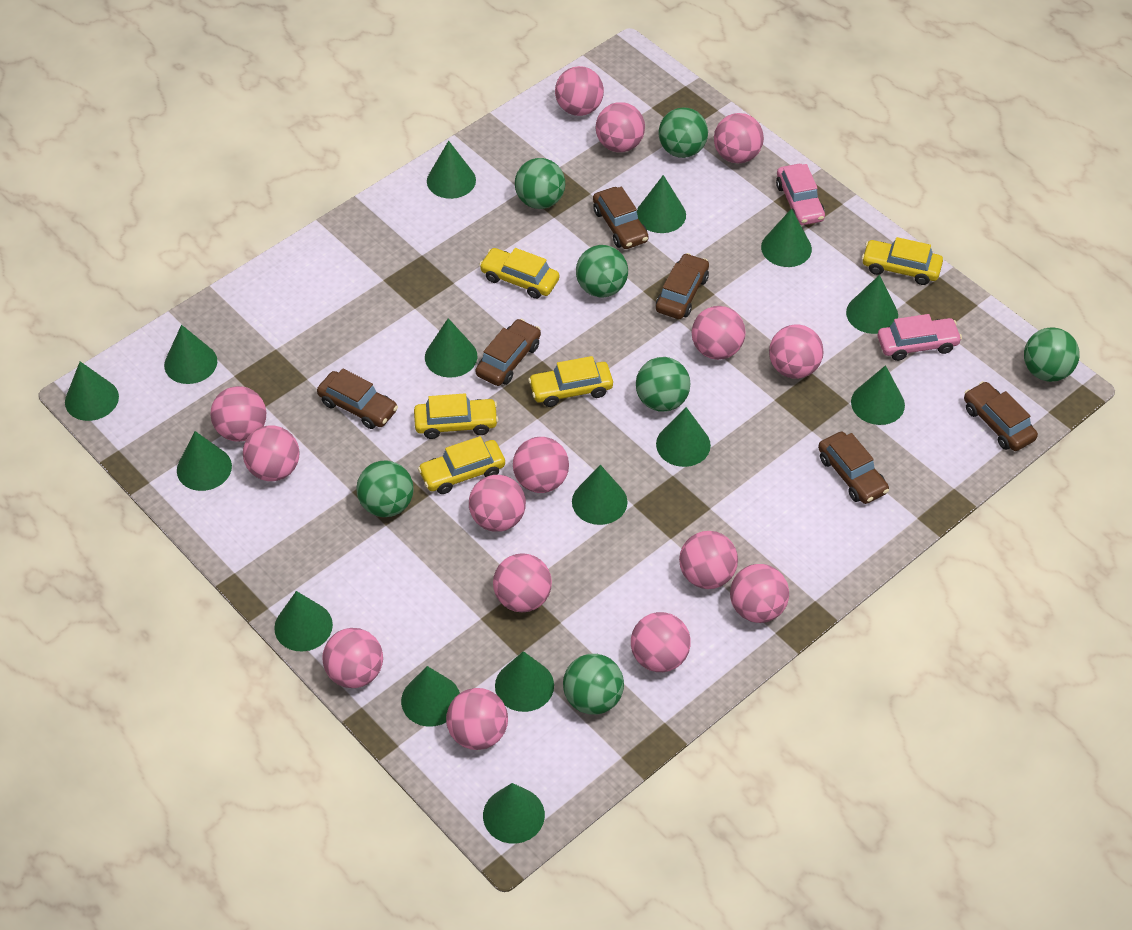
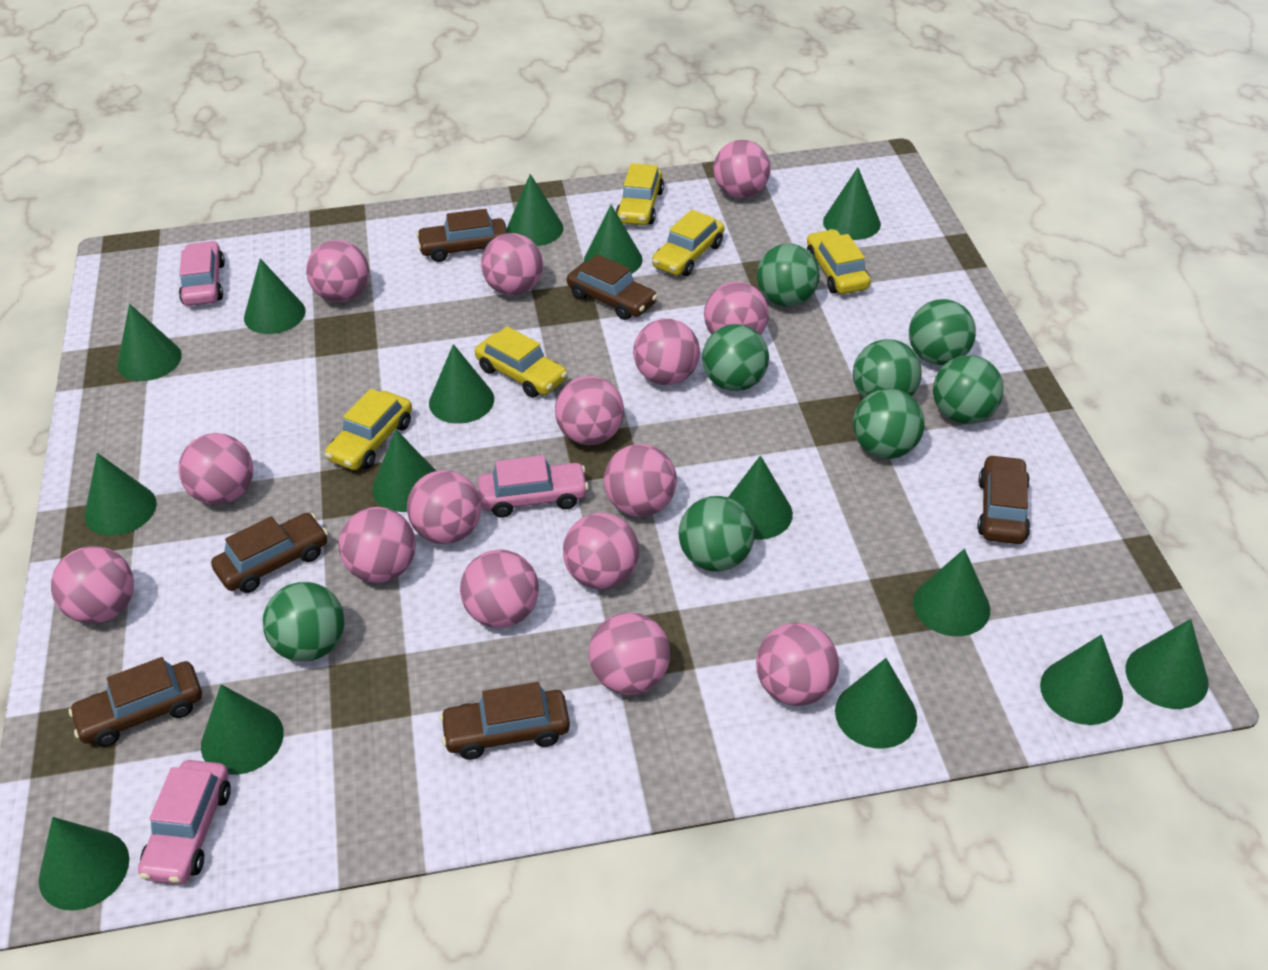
green ball: 7 -> 8
pink car: 2 -> 3

